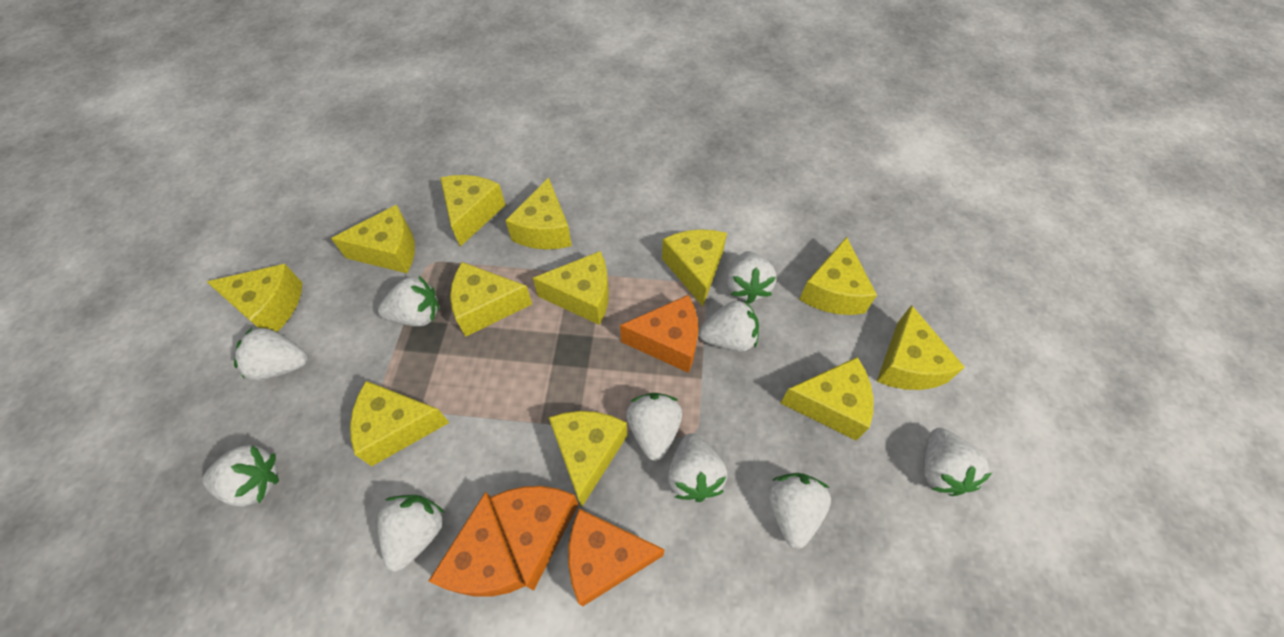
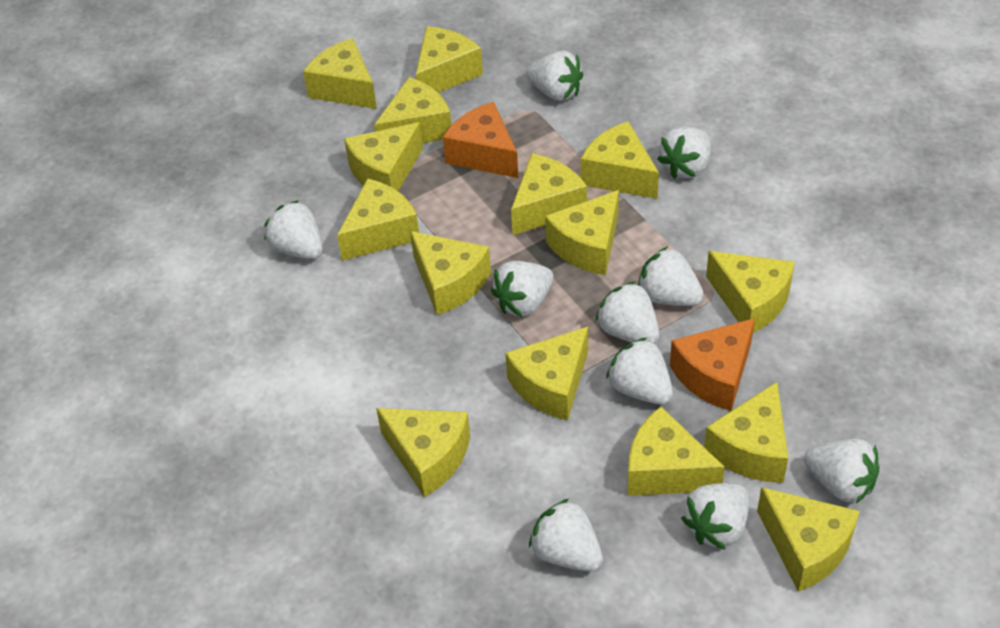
orange cheese: 4 -> 2
yellow cheese: 12 -> 15

